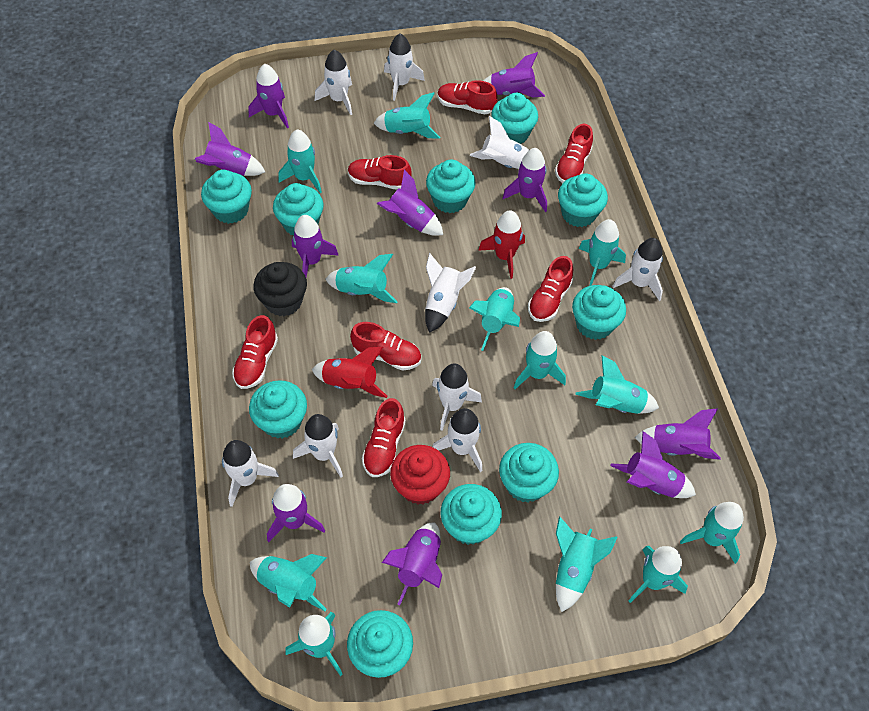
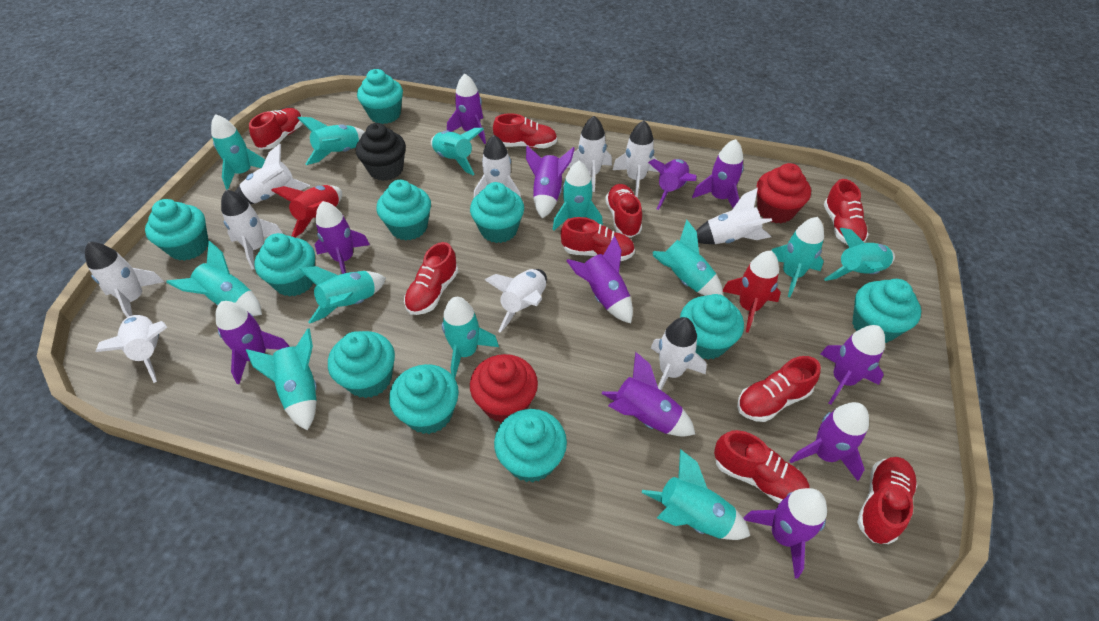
purple rocket: 10 -> 11
red cupcake: 1 -> 2
red shoe: 7 -> 9
white rocket: 9 -> 10

